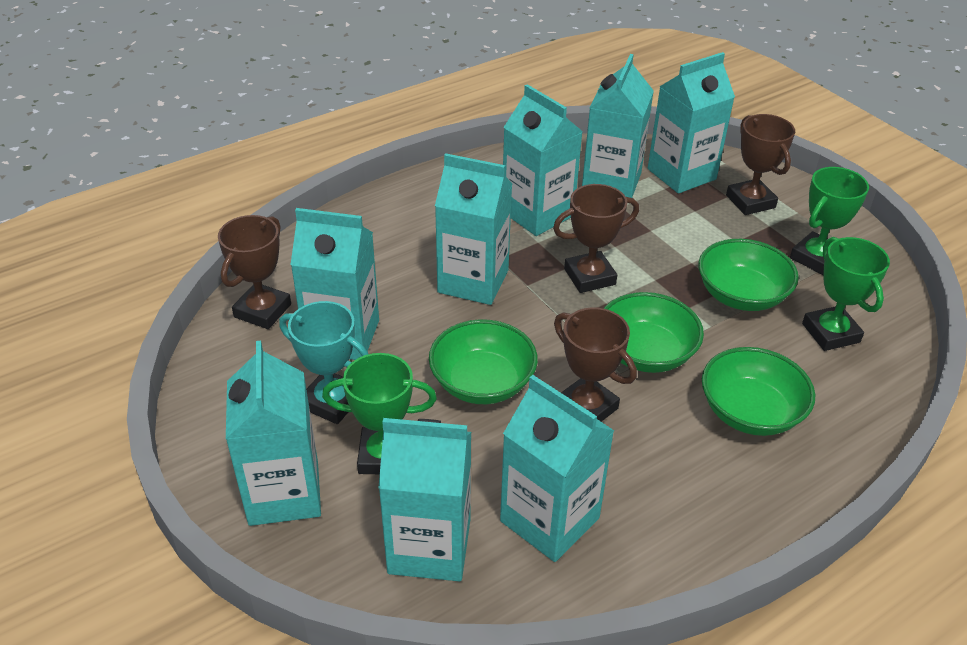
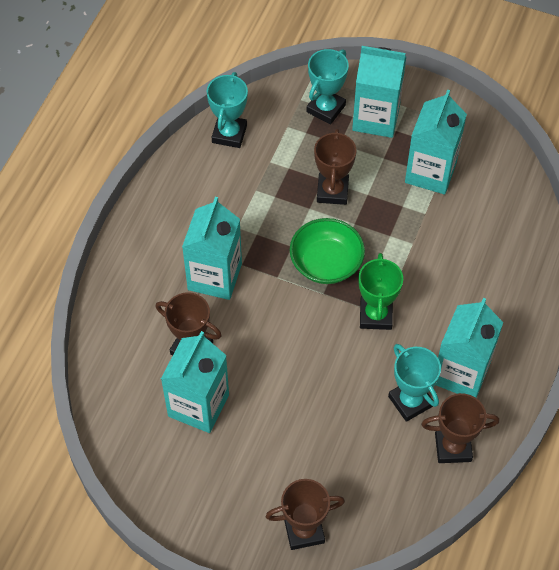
green bowl: 4 -> 1
green trophy: 3 -> 1
turquoise carton: 8 -> 5
turquoise trophy: 1 -> 3

